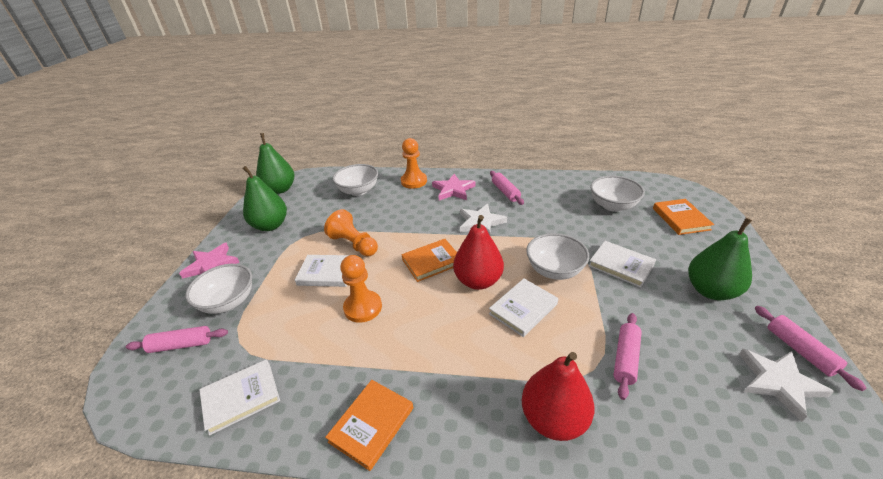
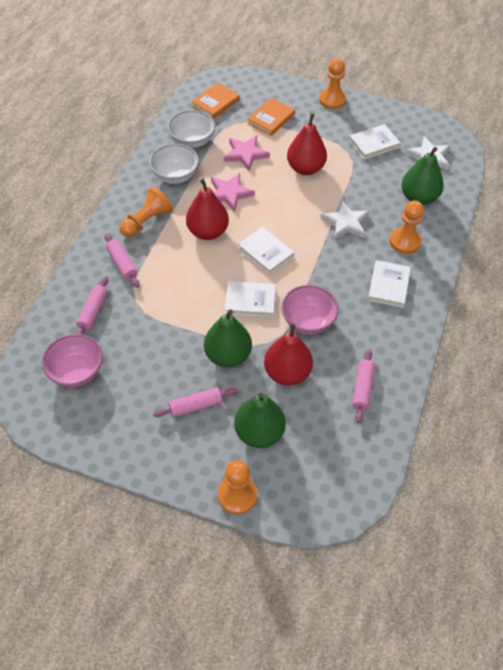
orange book: 3 -> 2
orange pawn: 3 -> 4
pink bowl: 0 -> 2
red pear: 2 -> 3
white bowl: 4 -> 2

